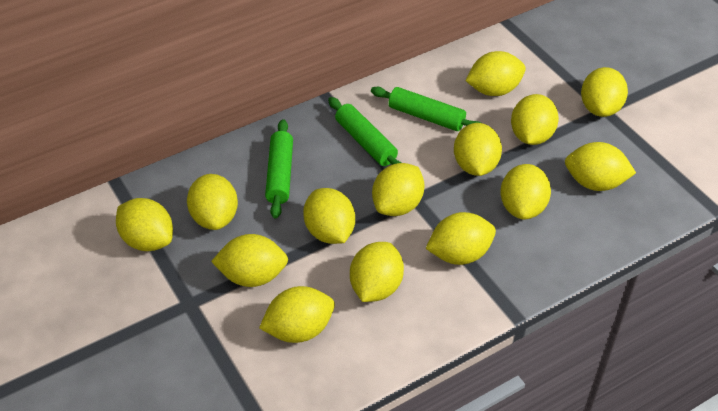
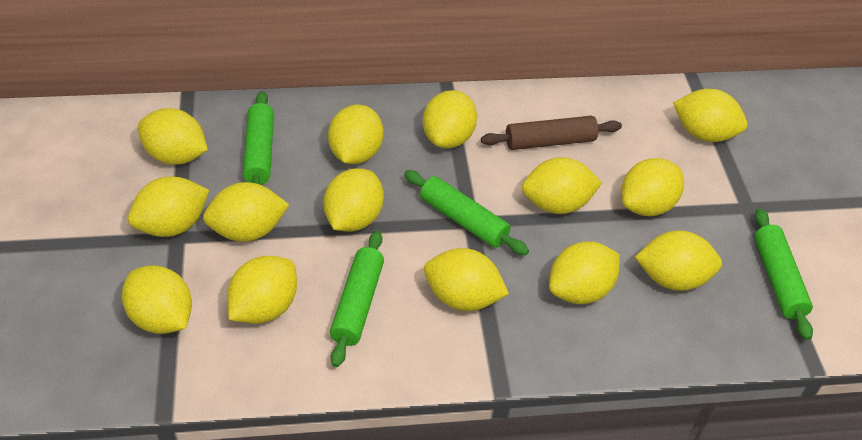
brown rolling pin: 0 -> 1
green rolling pin: 3 -> 4

